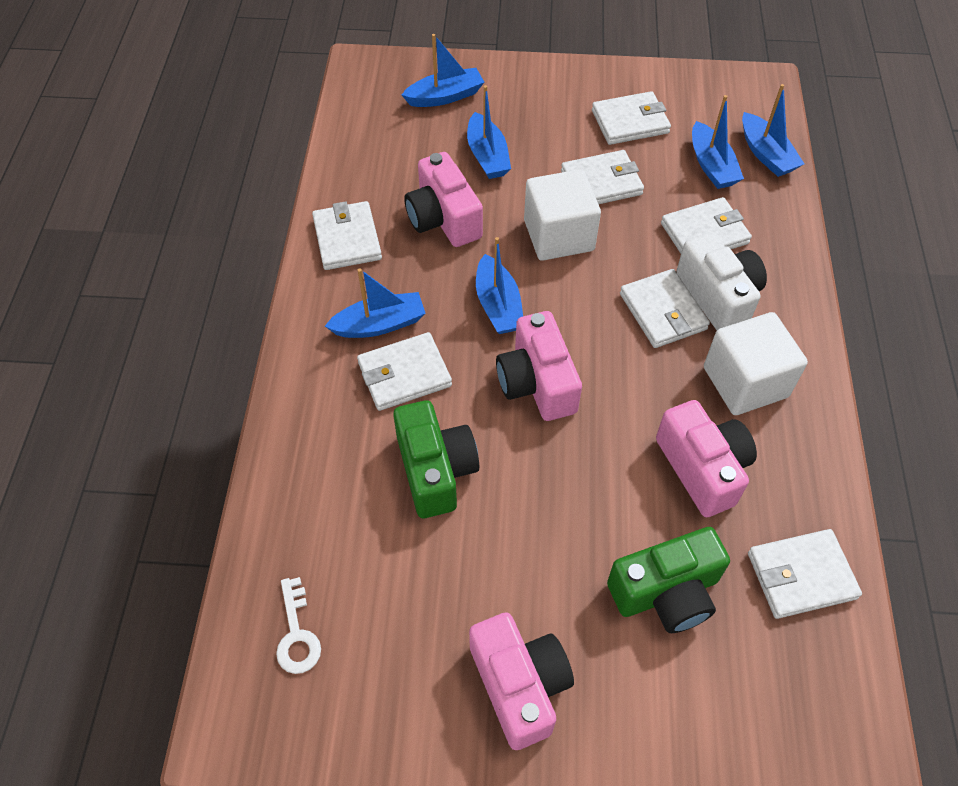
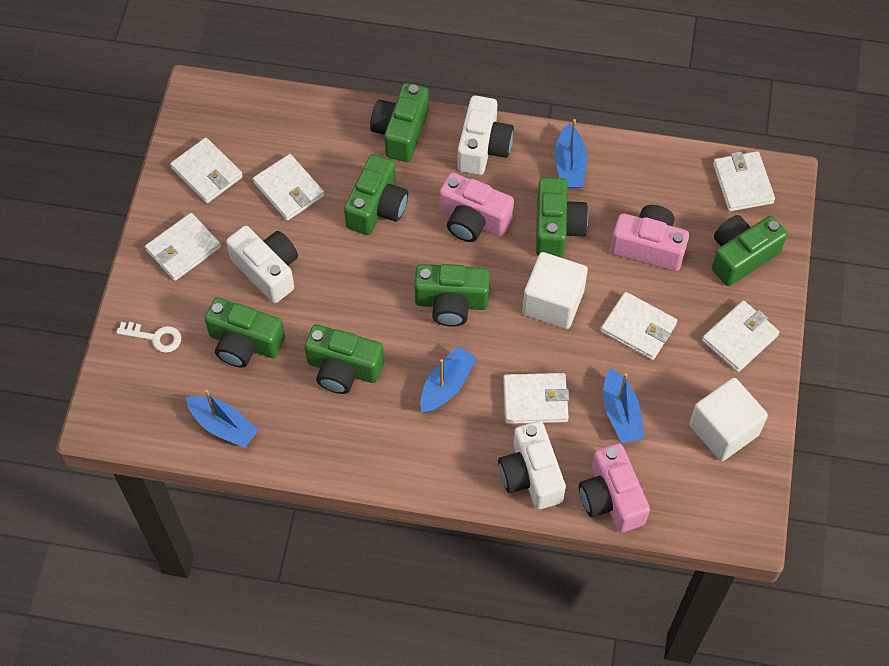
blue boat: 6 -> 4
green camera: 2 -> 7
pink camera: 4 -> 3
white camera: 1 -> 3

